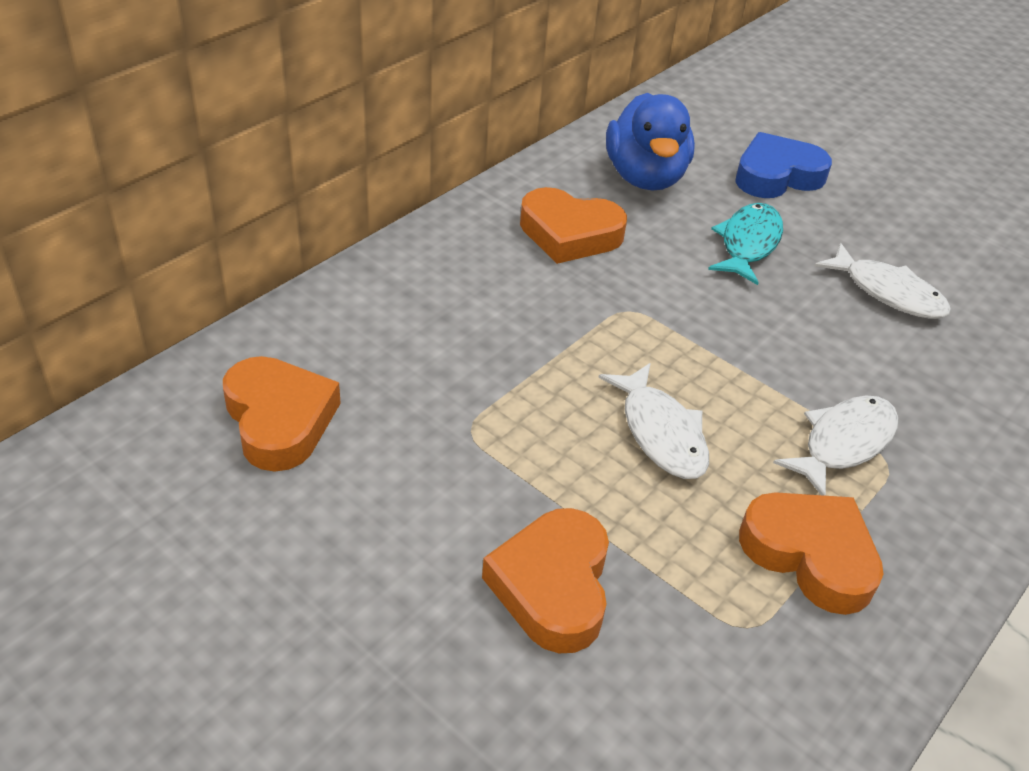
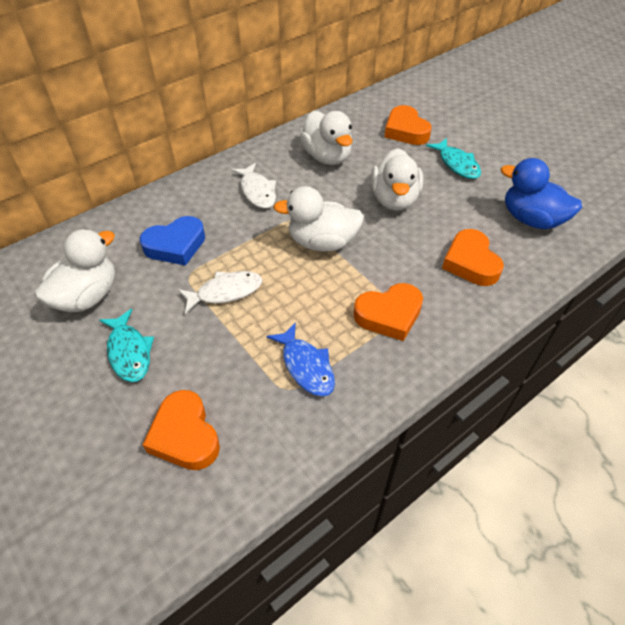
blue fish: 0 -> 1
turquoise fish: 1 -> 2
white duck: 0 -> 4
white fish: 3 -> 2

